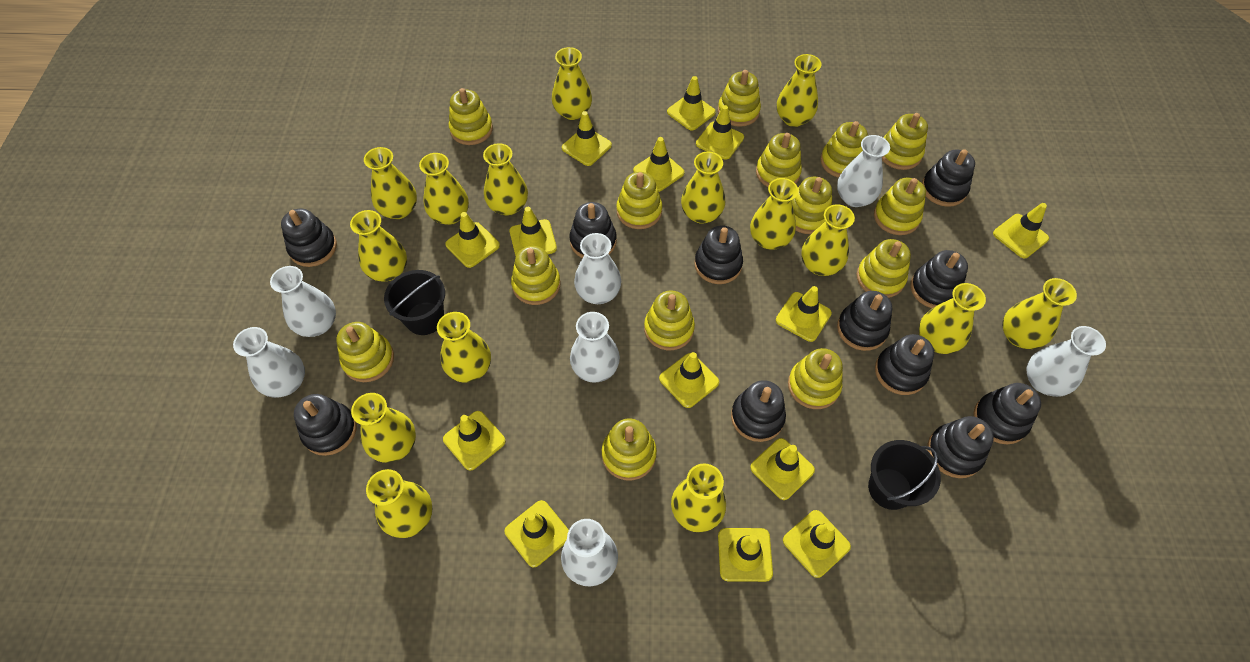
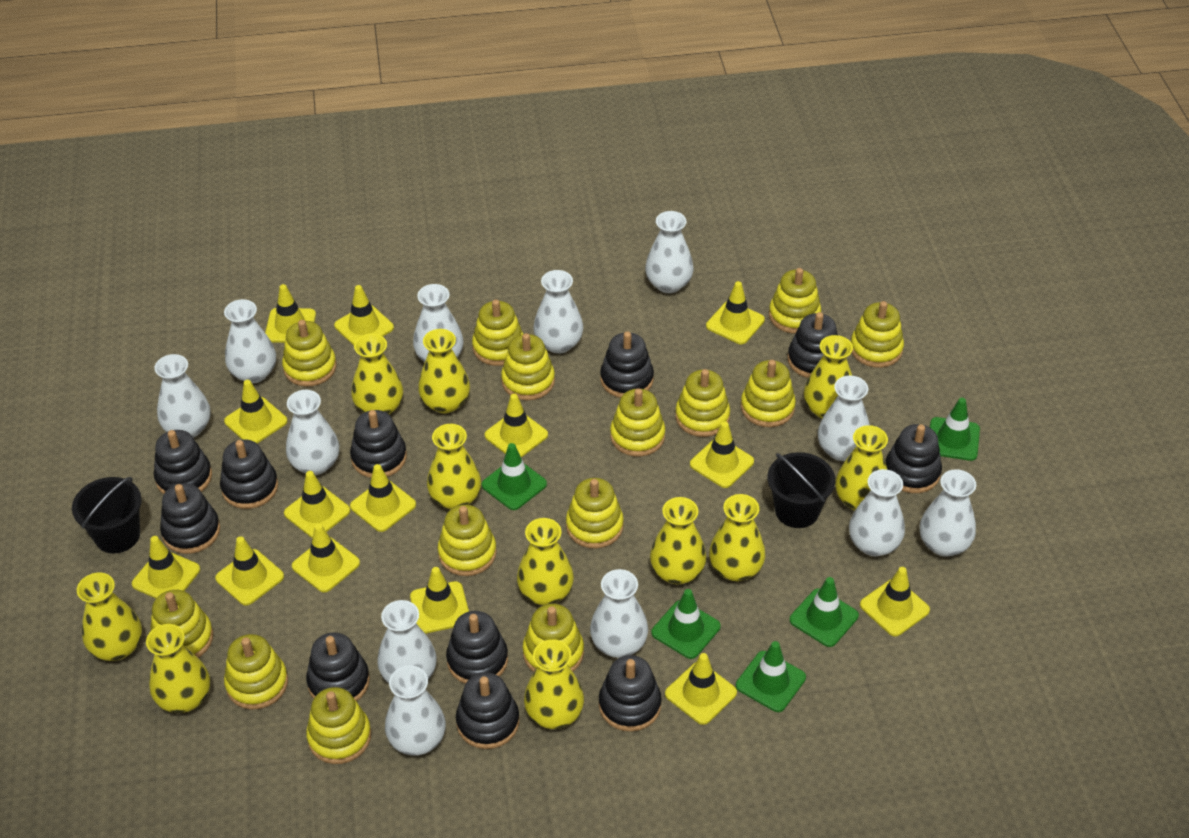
green traffic cone: 0 -> 5
white vase: 7 -> 12
yellow vase: 15 -> 11

